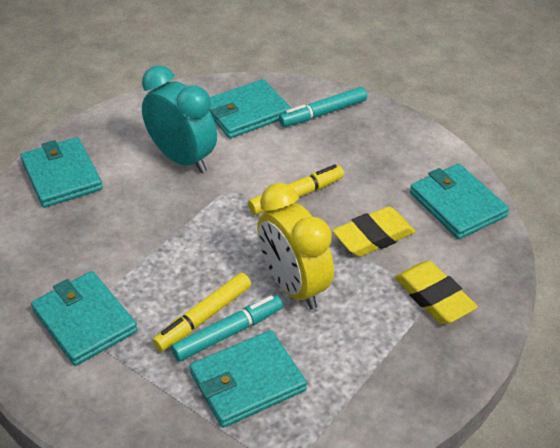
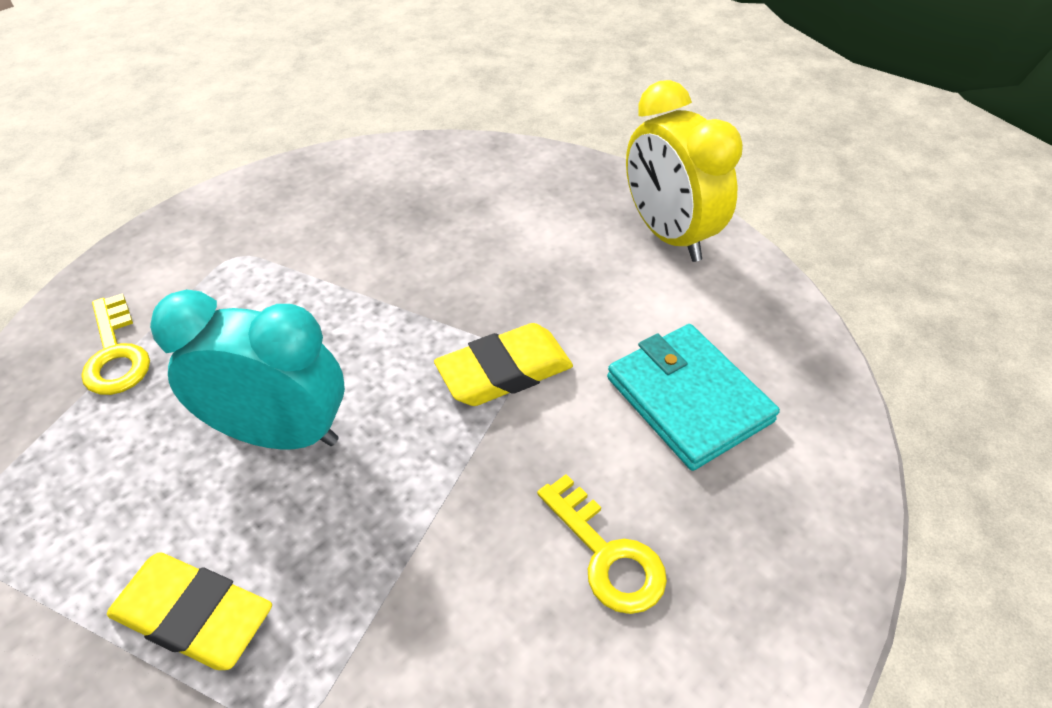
turquoise marker: 2 -> 0
turquoise wallet: 5 -> 1
yellow key: 0 -> 2
yellow marker: 2 -> 0

